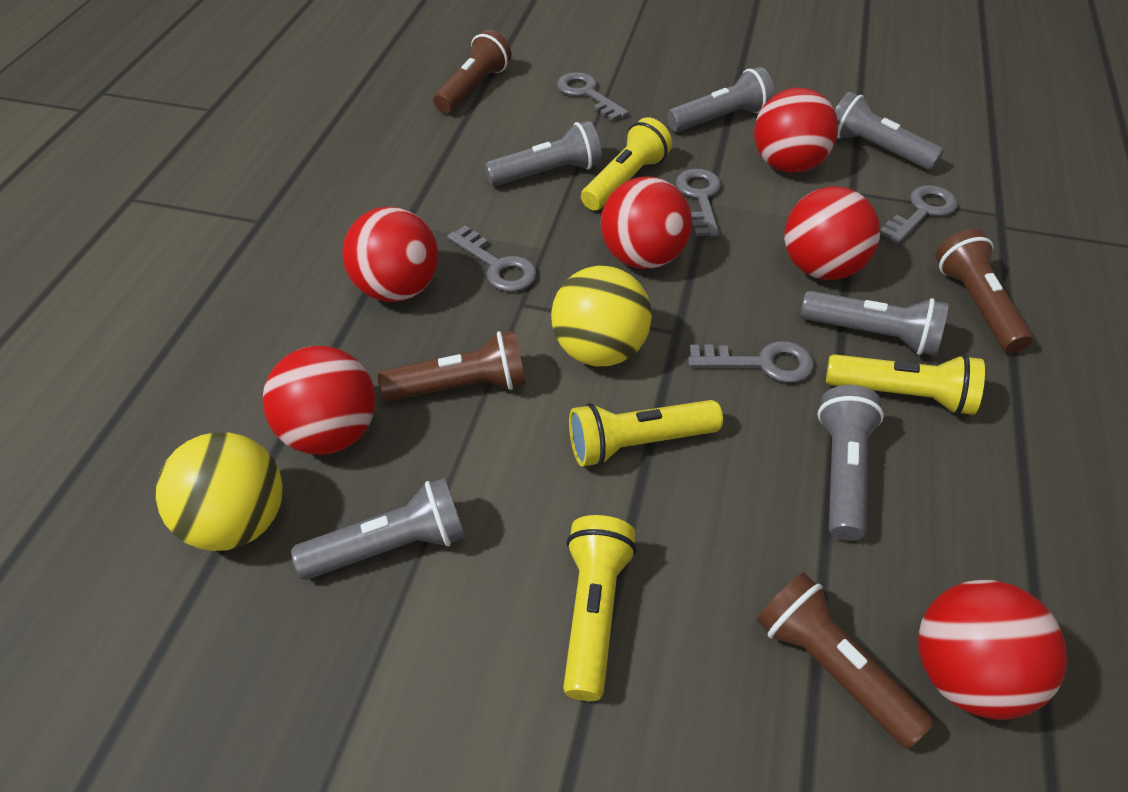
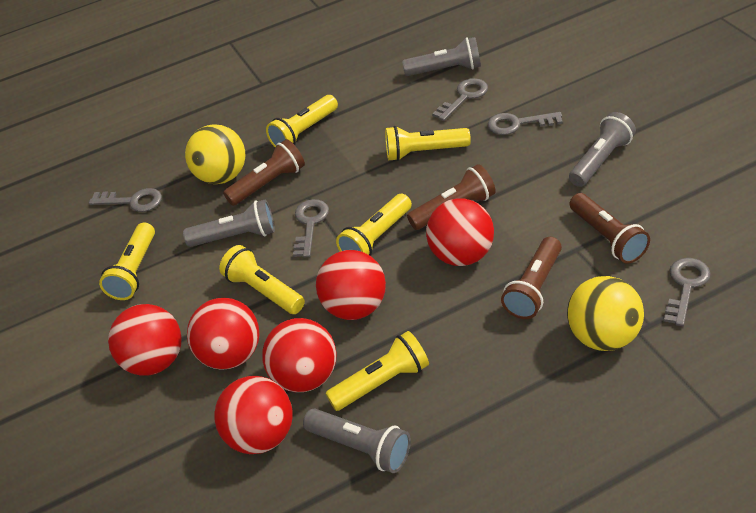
grey flashlight: 6 -> 4
yellow flashlight: 4 -> 6

